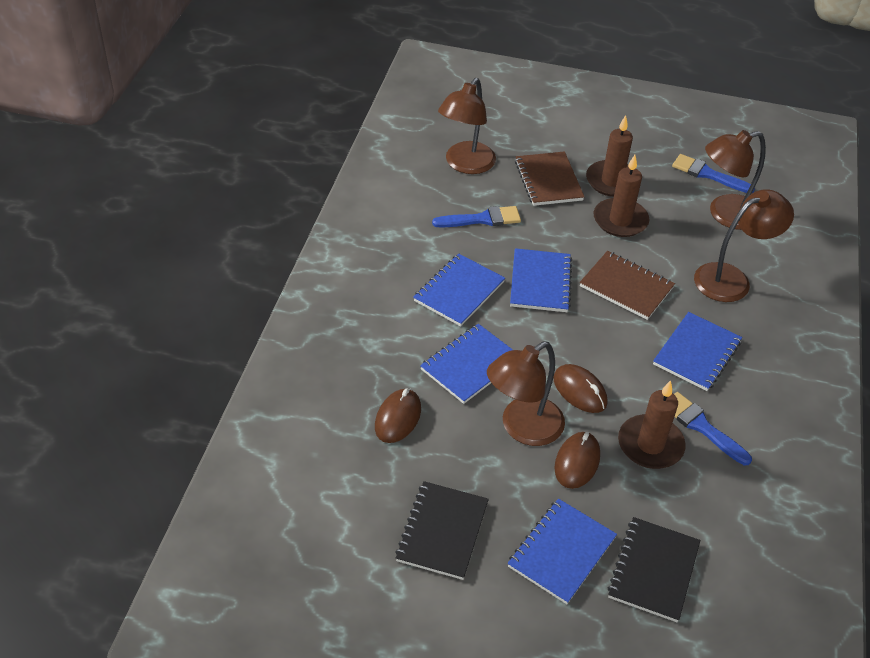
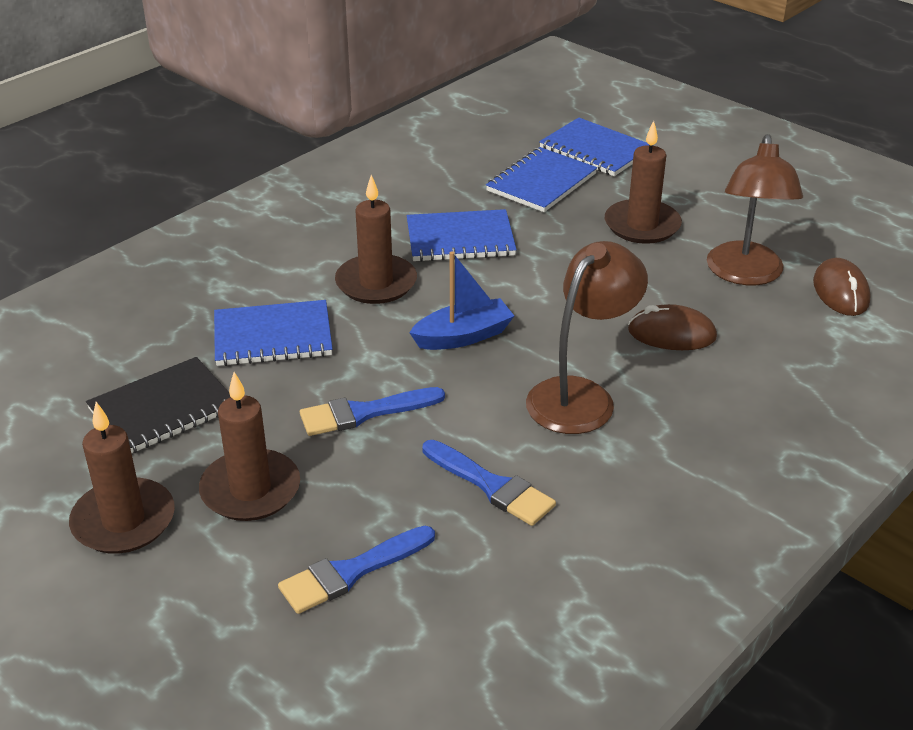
black notebook: 2 -> 1
blue boat: 0 -> 1
blue notebook: 5 -> 4
brown candle: 3 -> 4
brown lamp: 4 -> 2
brown mouse: 3 -> 2
brown notebook: 2 -> 0

